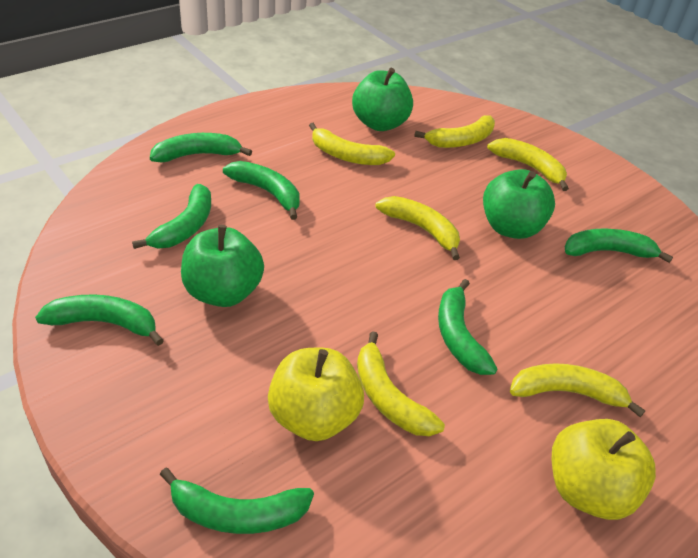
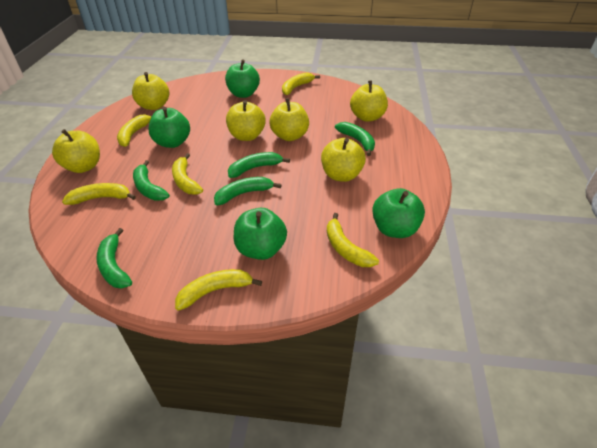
green apple: 3 -> 4
green banana: 7 -> 5
yellow apple: 2 -> 6

